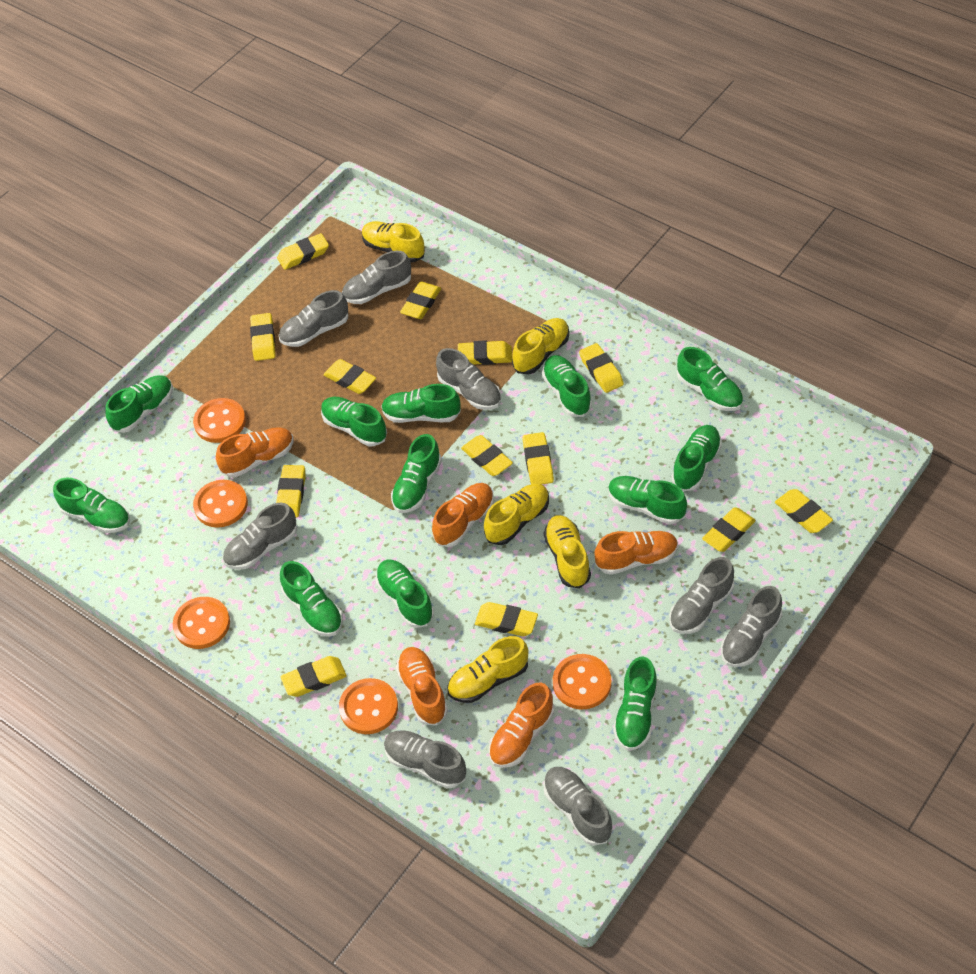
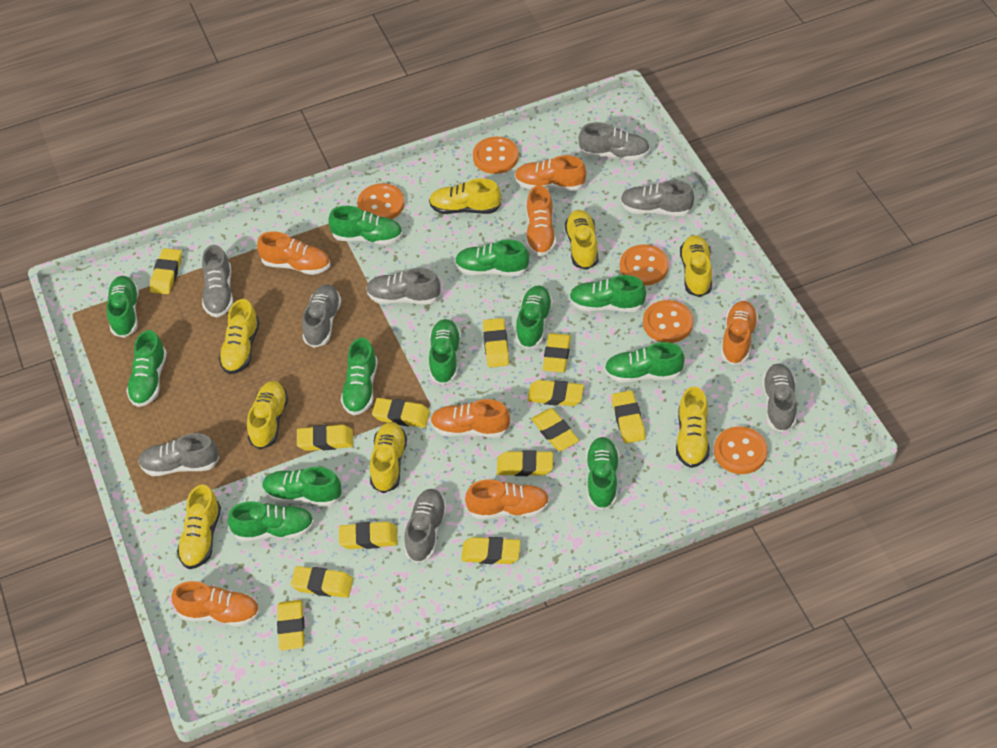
orange shoe: 5 -> 7
yellow shoe: 5 -> 8

